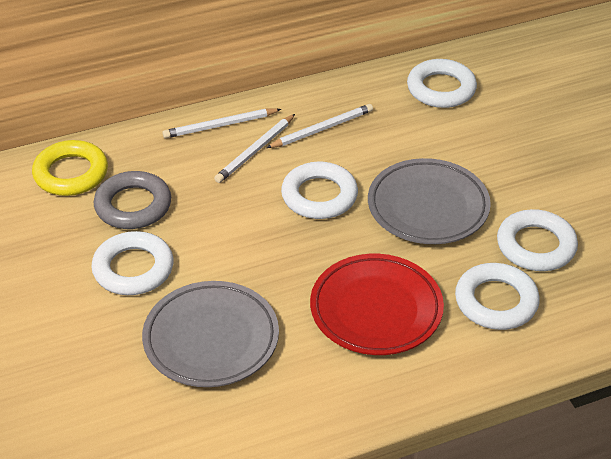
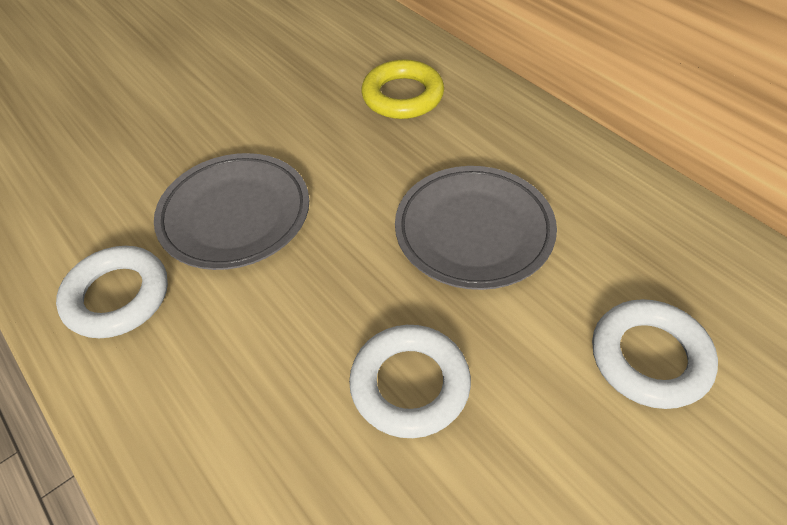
grey ring: 1 -> 0
red plate: 1 -> 0
white pencil: 3 -> 0
white ring: 5 -> 3

